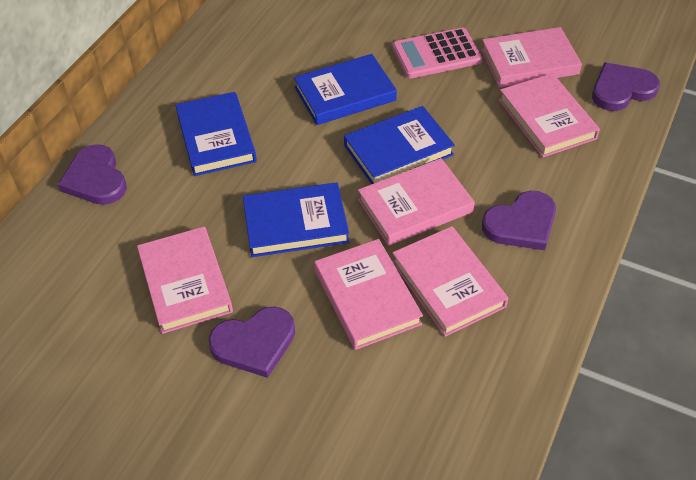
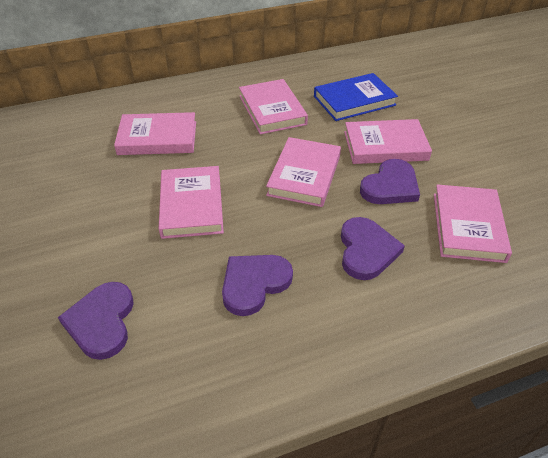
blue book: 4 -> 1
pink calculator: 1 -> 0

